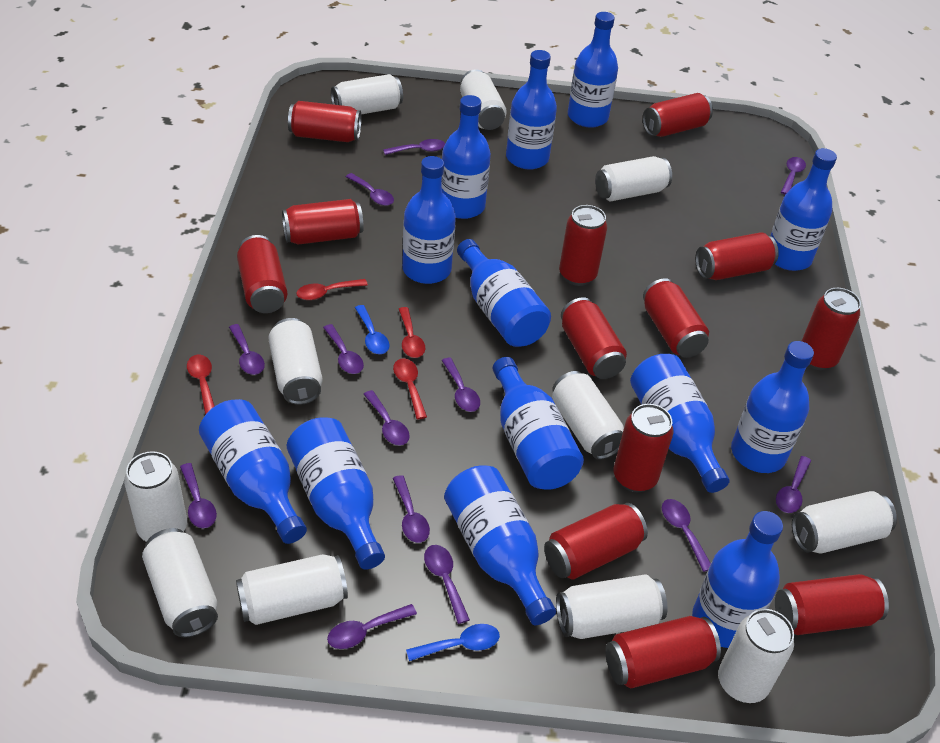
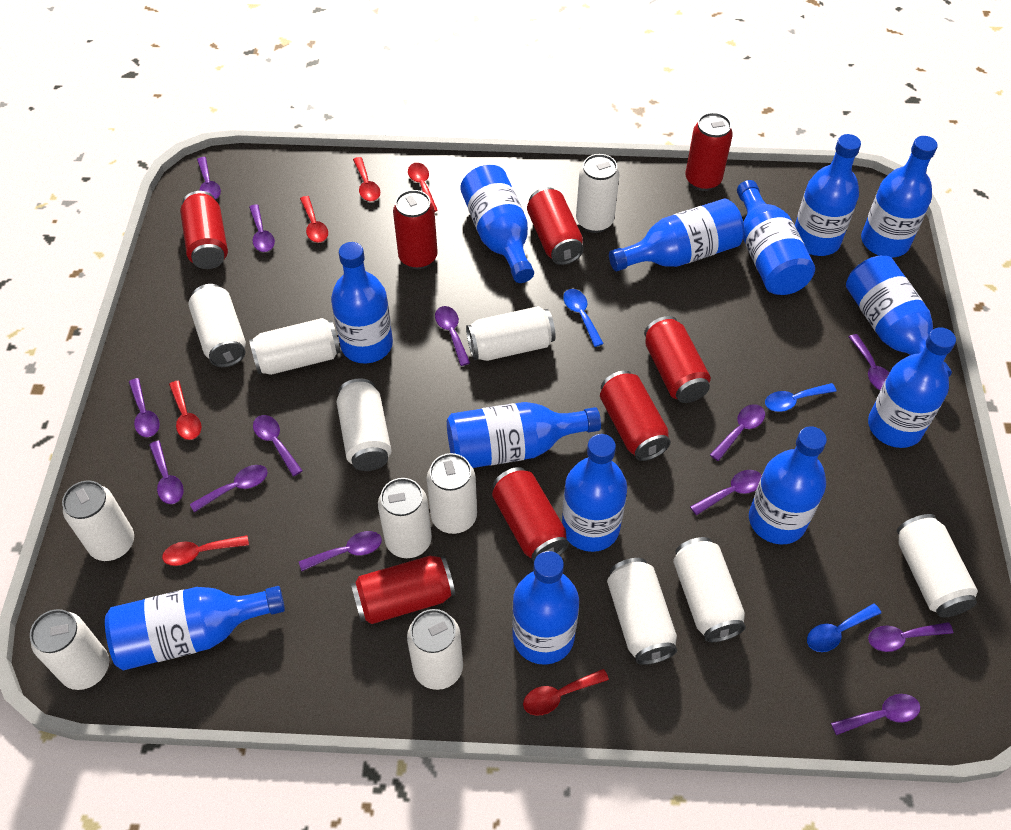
blue spoon: 2 -> 3
red can: 13 -> 8
red spoon: 4 -> 6
white can: 11 -> 13

